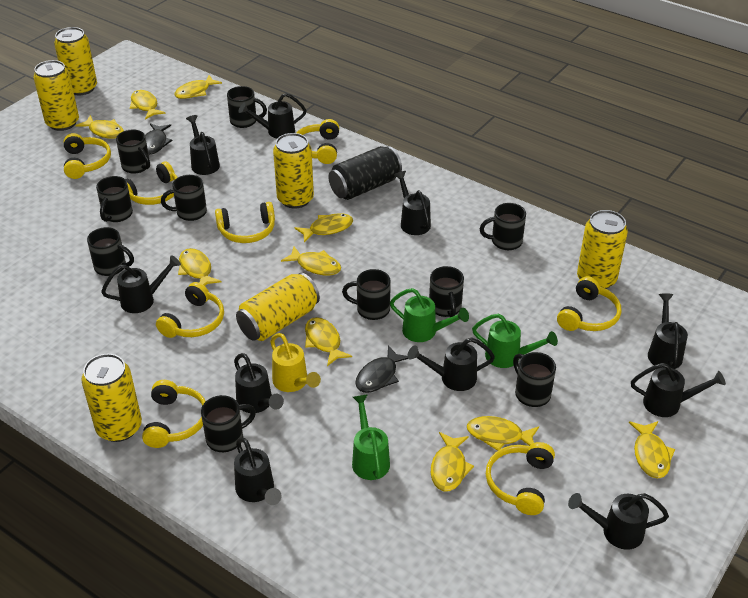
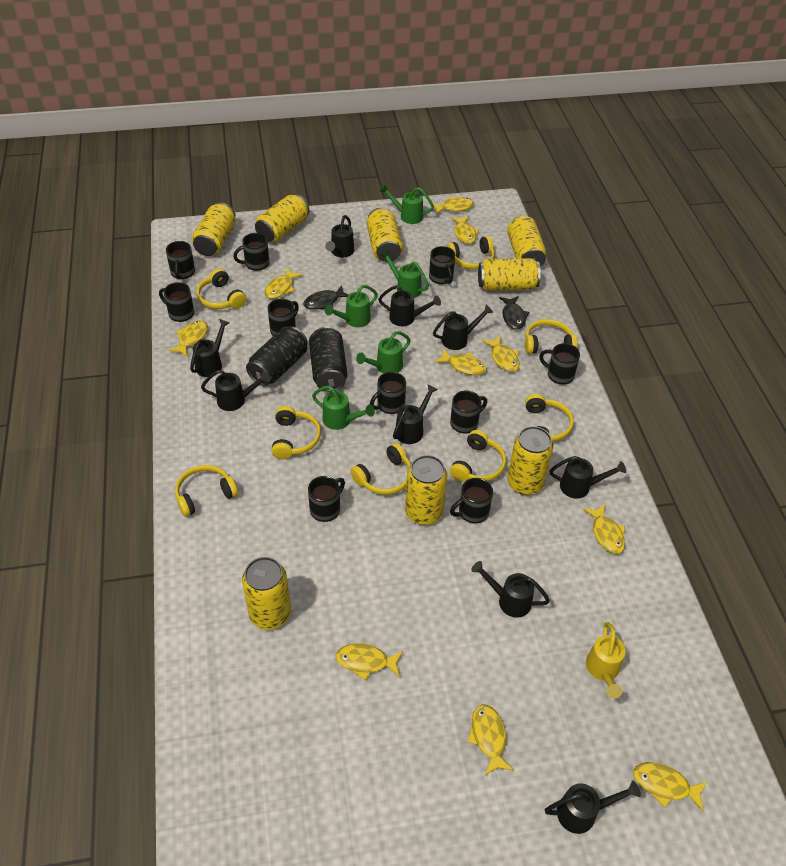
black can: 1 -> 2
black watering can: 10 -> 9
green watering can: 3 -> 5
yellow can: 6 -> 8

